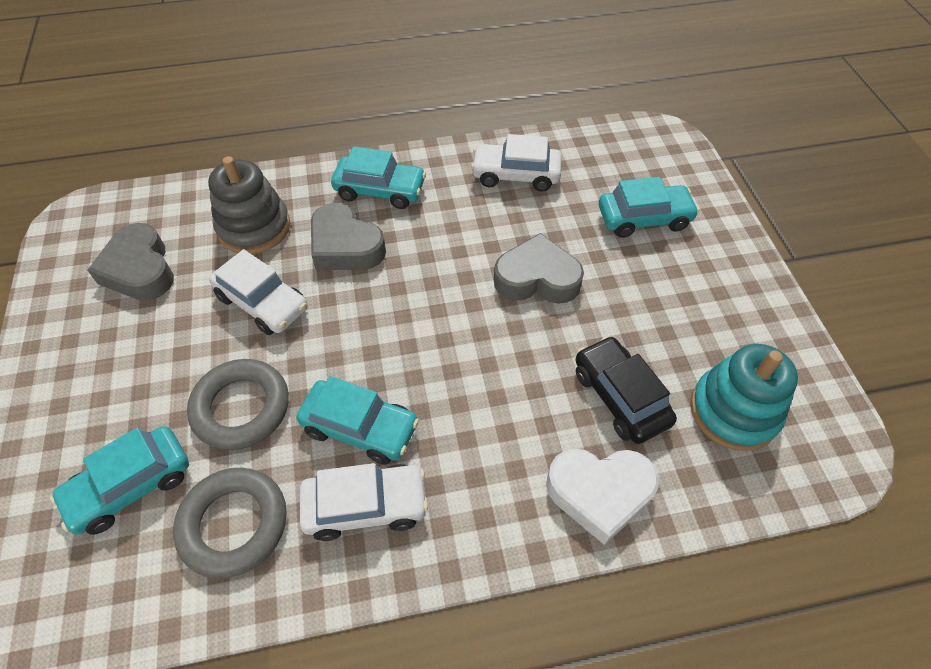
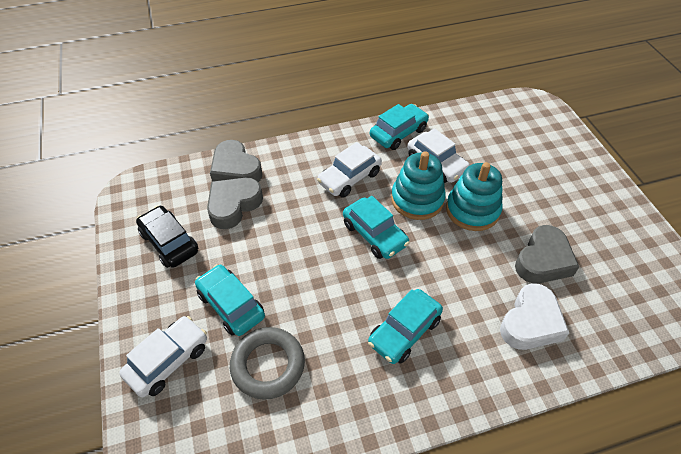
grey ring: 2 -> 1
grey stacking toy: 1 -> 0
turquoise stacking toy: 1 -> 2

